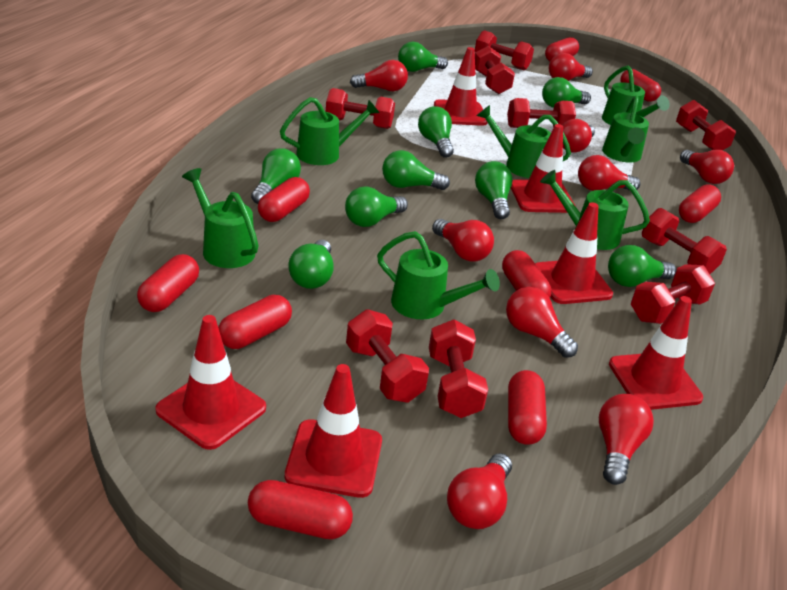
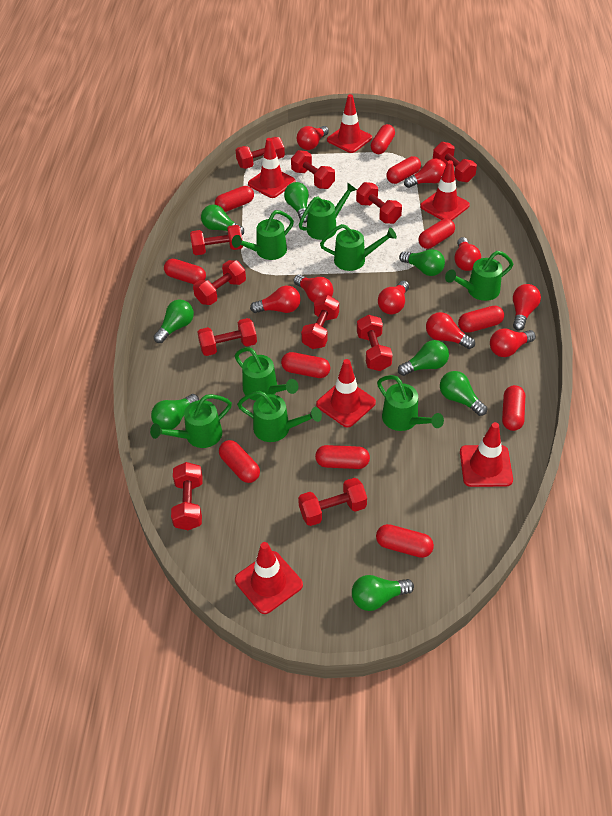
green light bulb: 9 -> 8
green watering can: 7 -> 8
red capsule: 9 -> 11
red dumbbell: 9 -> 11

